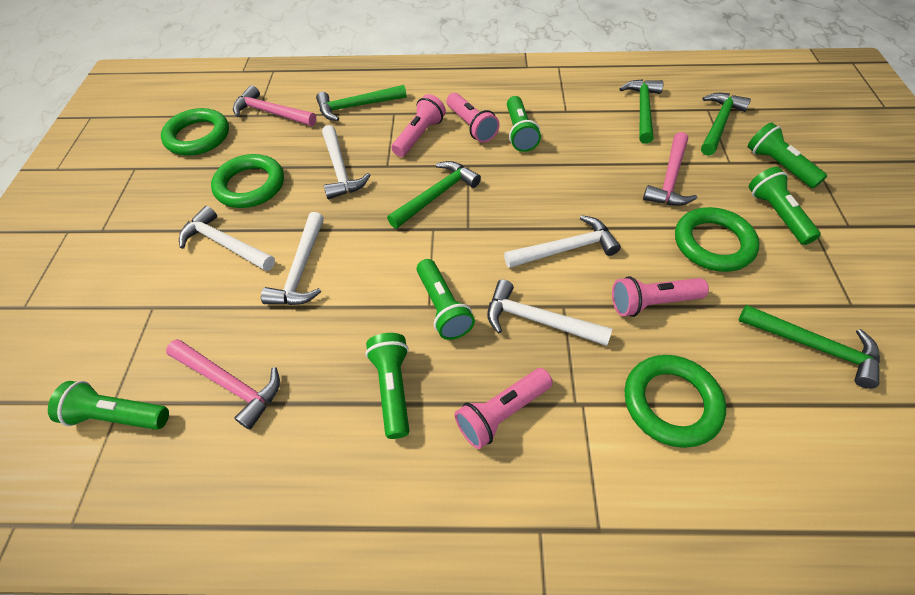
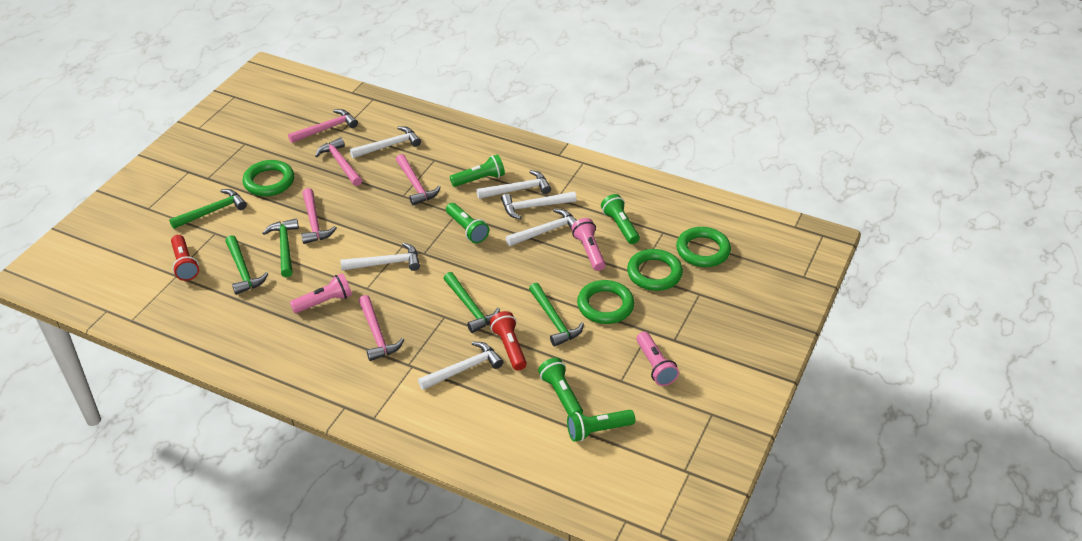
green flashlight: 6 -> 5
pink flashlight: 4 -> 3
pink hammer: 3 -> 5
red flashlight: 0 -> 2
white hammer: 5 -> 6

